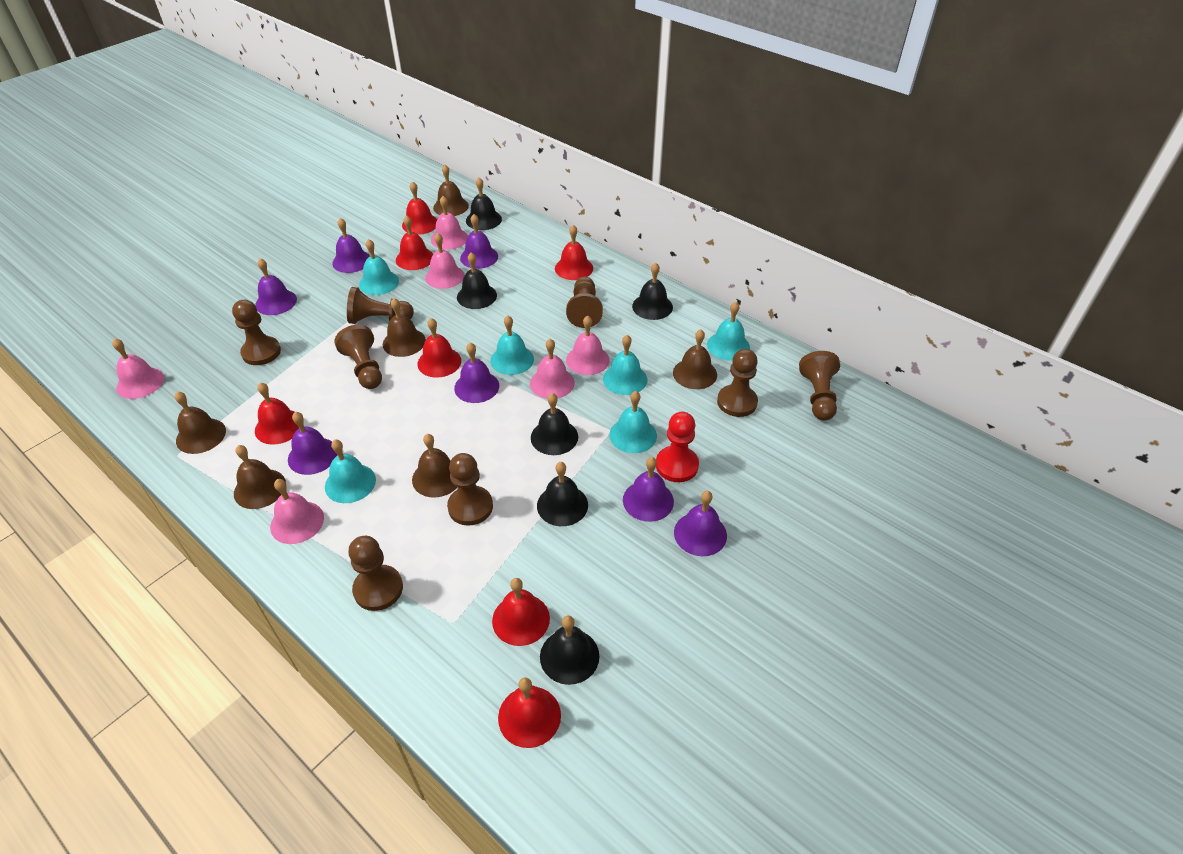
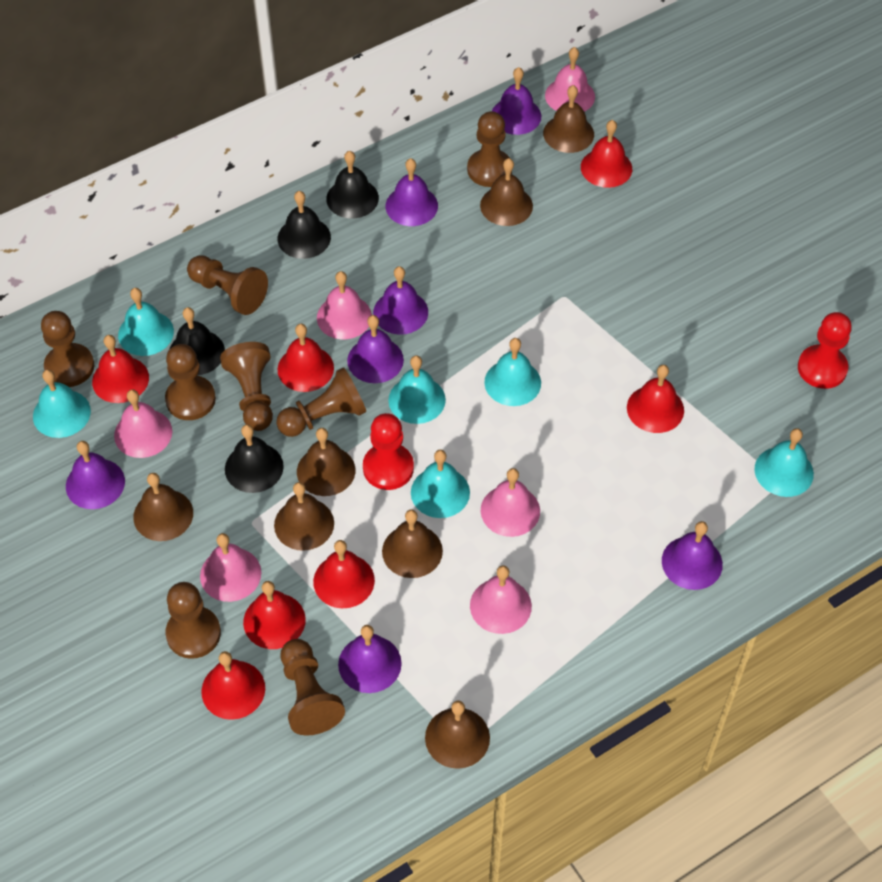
black bell: 6 -> 4
brown bell: 6 -> 7
red pawn: 1 -> 2

